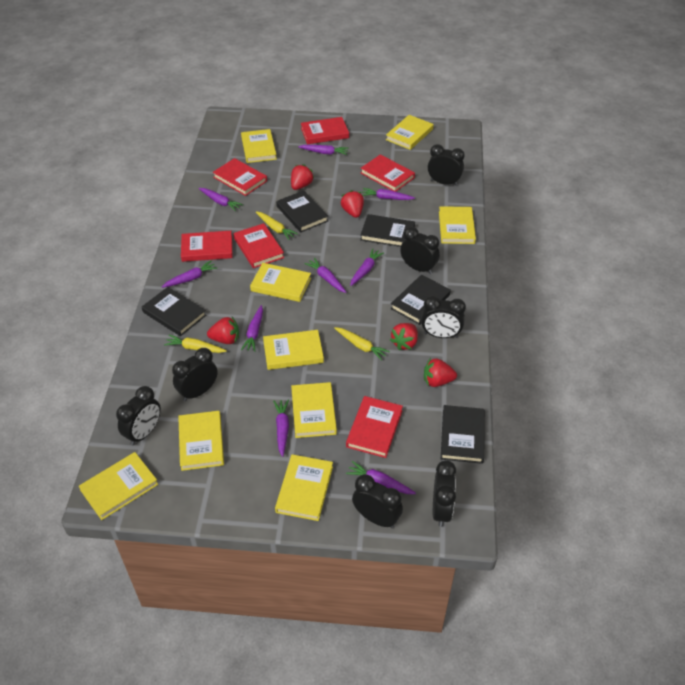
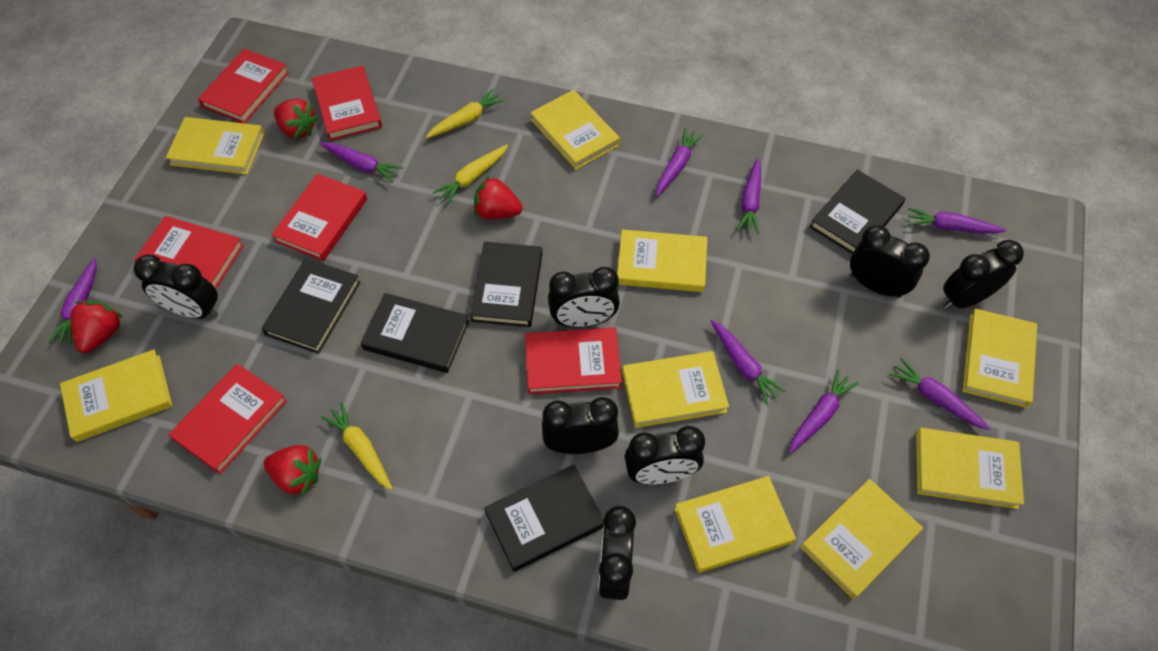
purple carrot: 9 -> 8
red strawberry: 5 -> 4

